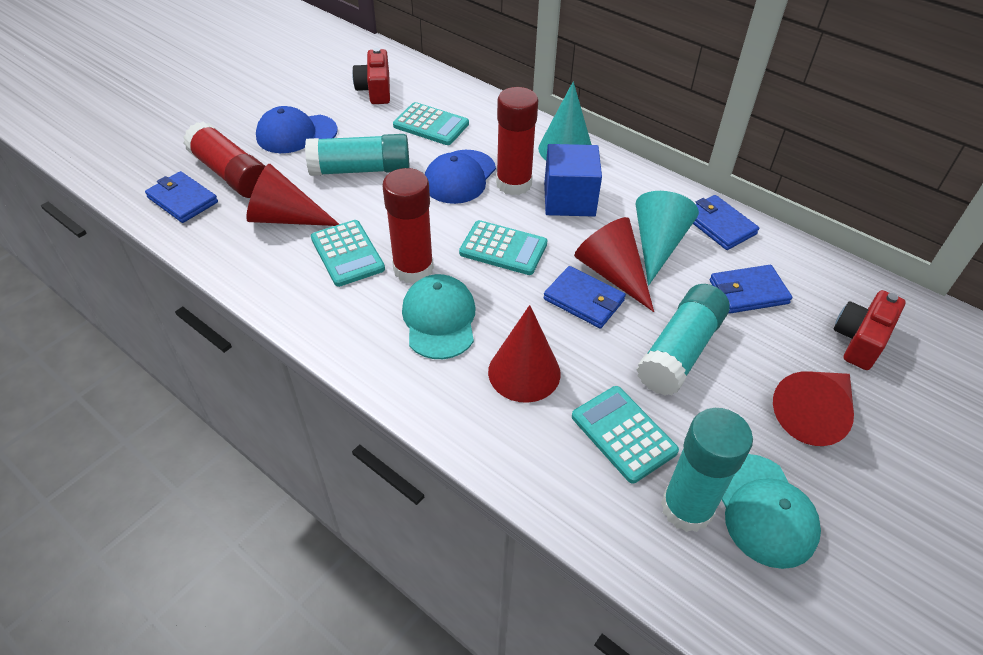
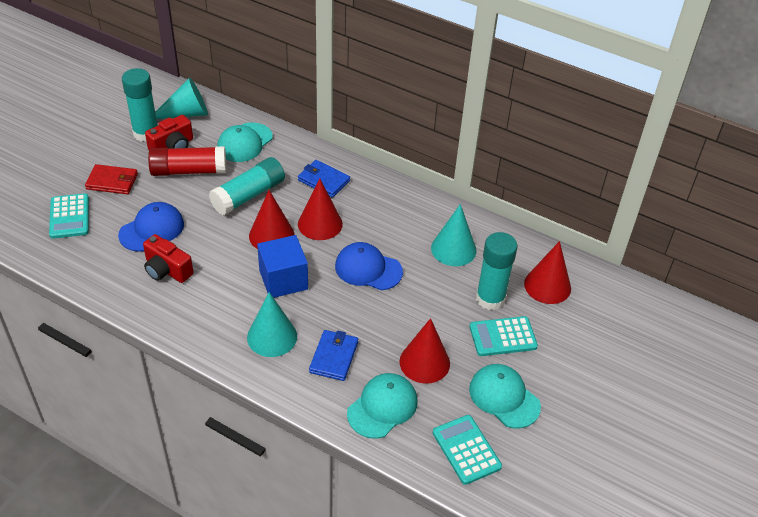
blue wallet: 4 -> 2
red glue stick: 3 -> 1
red wallet: 0 -> 1
turquoise calculator: 4 -> 3
turquoise cap: 2 -> 3
turquoise cone: 2 -> 3

